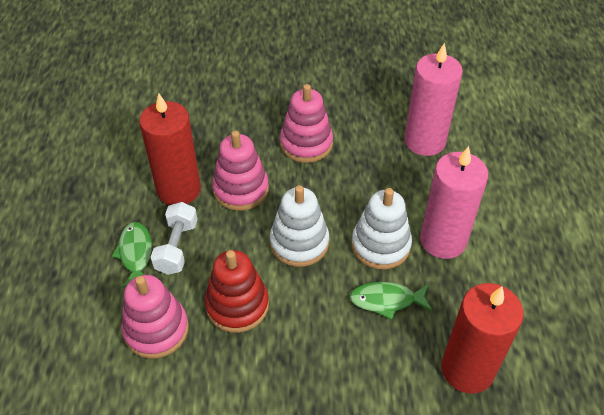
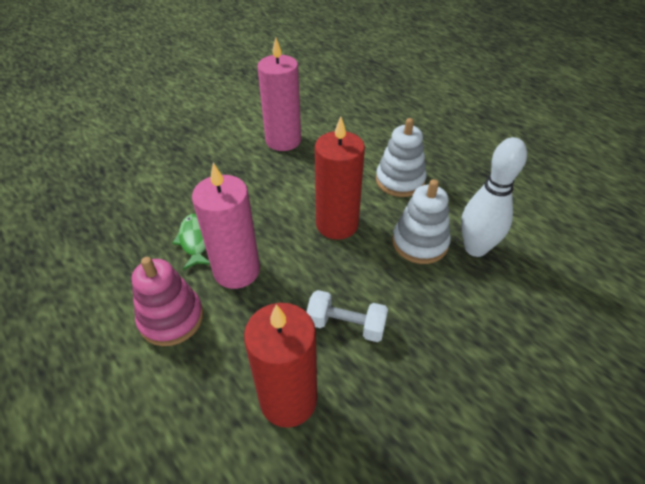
green fish: 2 -> 1
pink stacking toy: 3 -> 1
red stacking toy: 1 -> 0
white bowling pin: 0 -> 1

